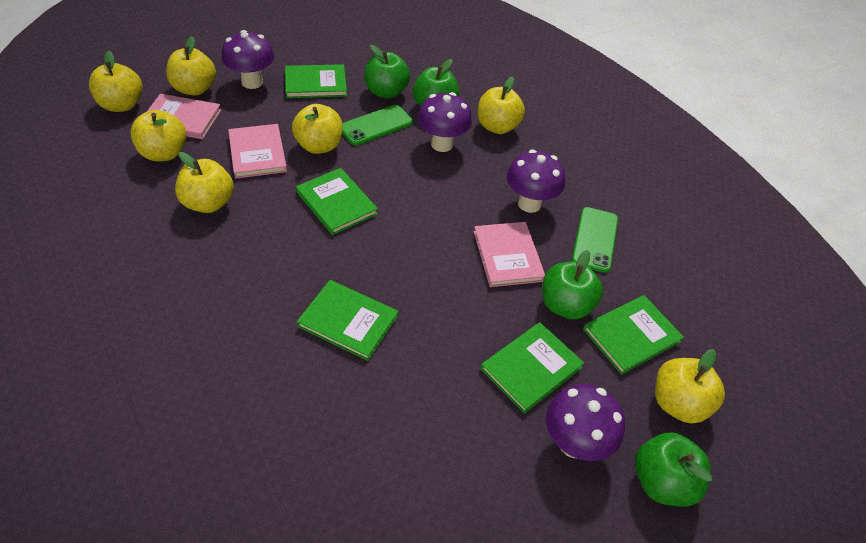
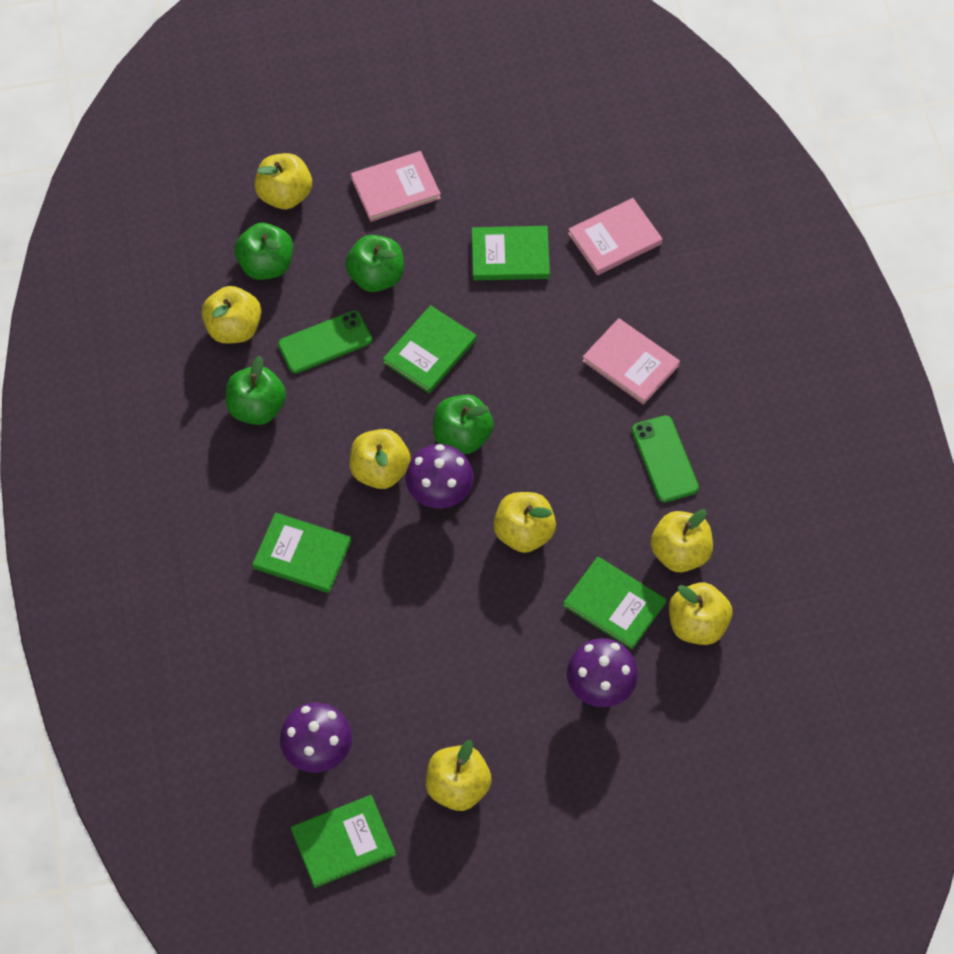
purple mushroom: 4 -> 3

